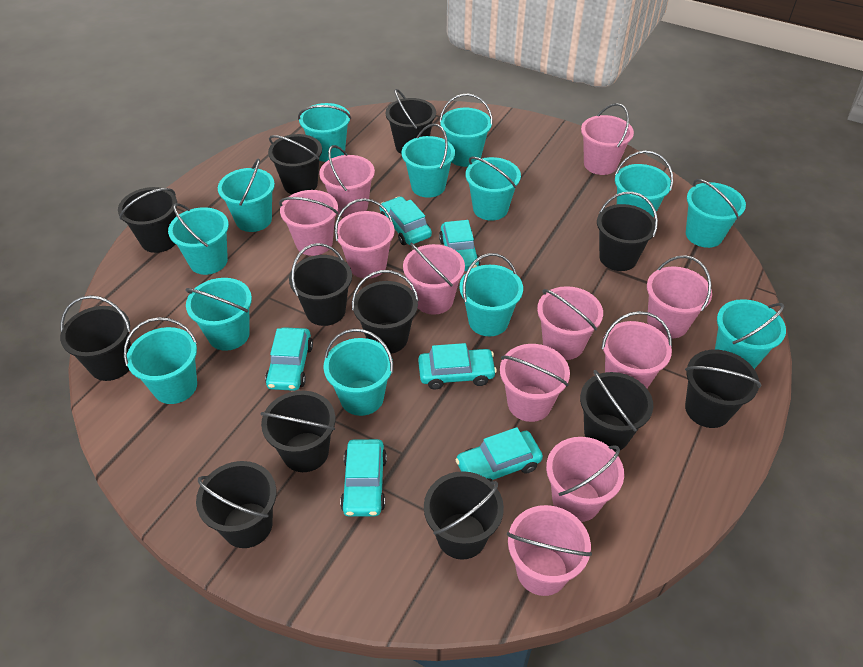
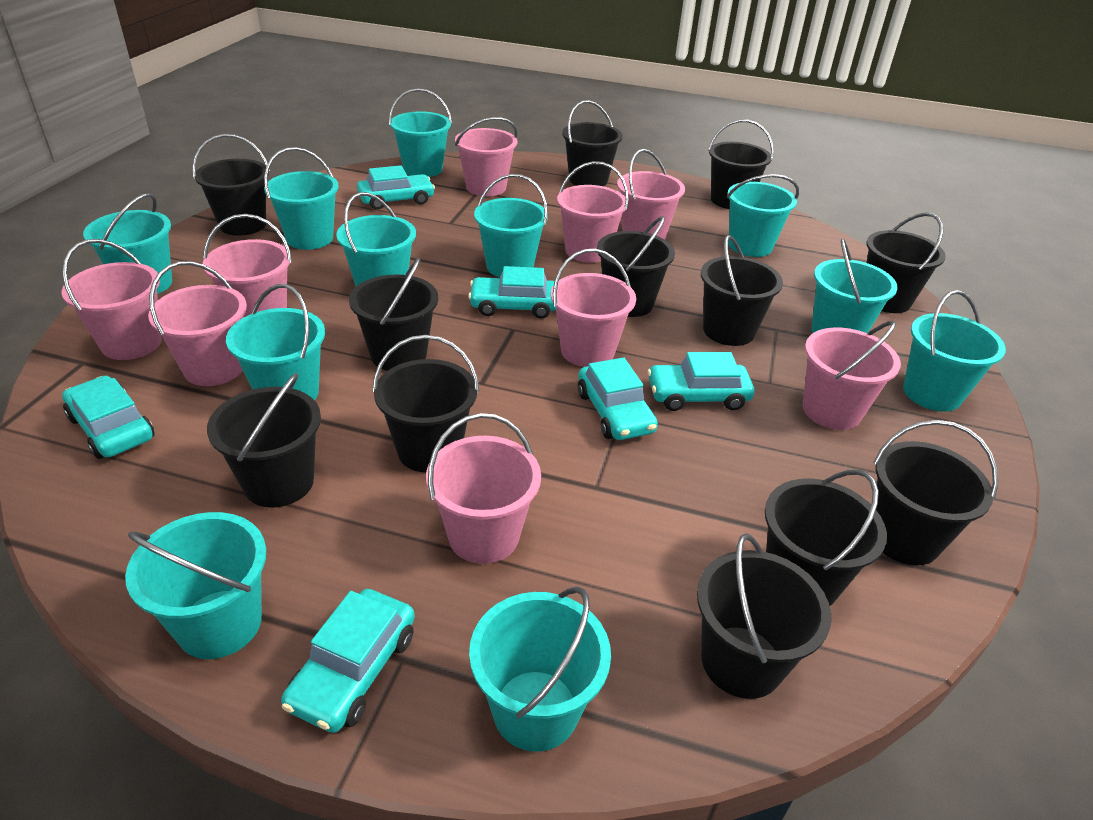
pink bucket: 11 -> 9
turquoise bucket: 13 -> 11

